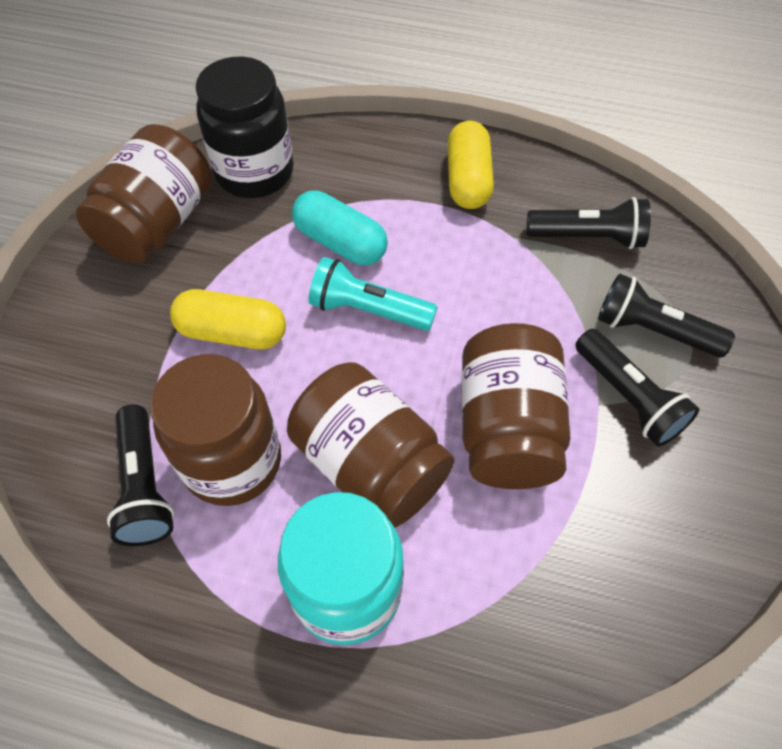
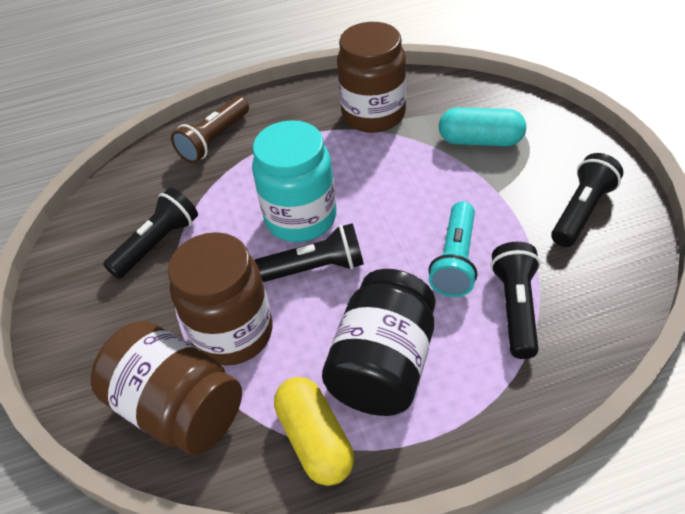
brown flashlight: 0 -> 1
brown jar: 4 -> 3
yellow capsule: 2 -> 1

